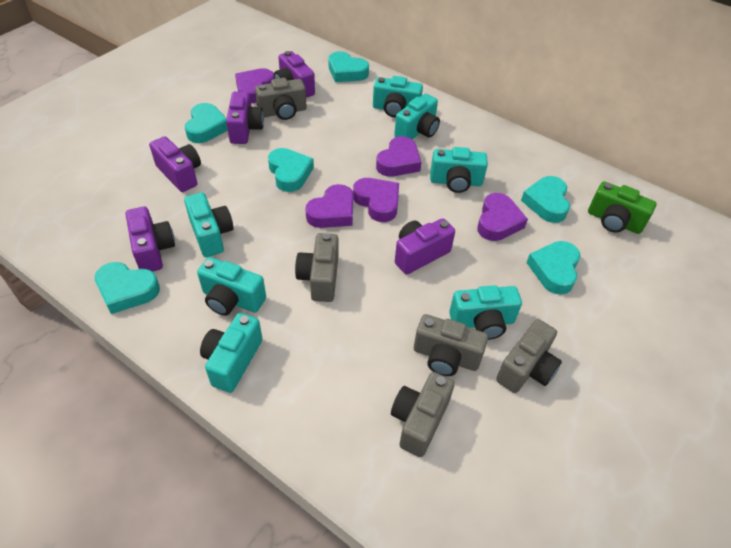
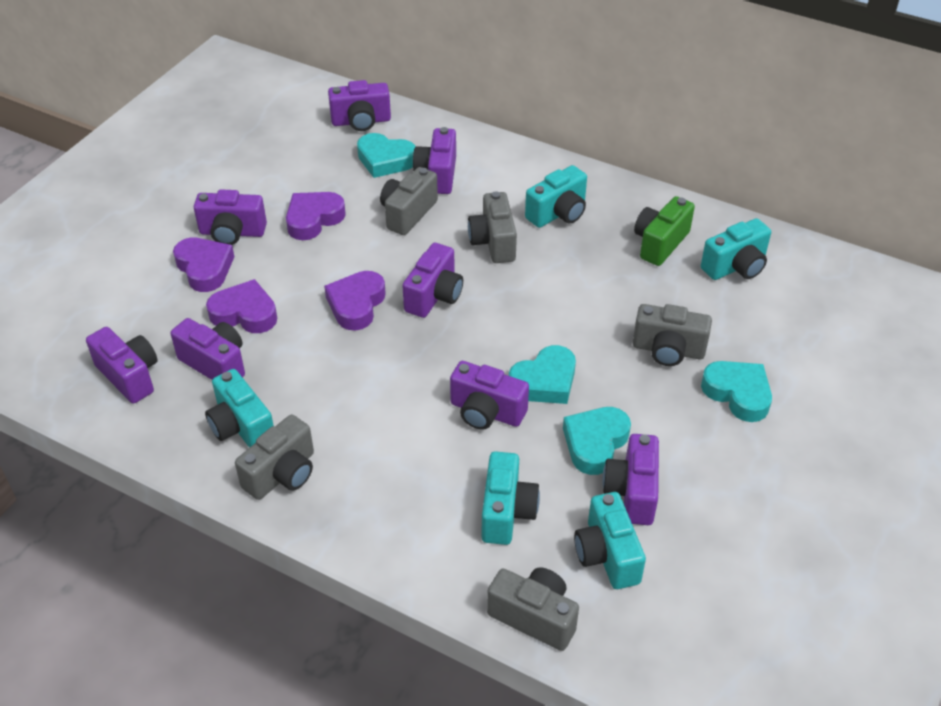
purple camera: 5 -> 8
purple heart: 5 -> 4
turquoise camera: 7 -> 5
turquoise heart: 6 -> 4

